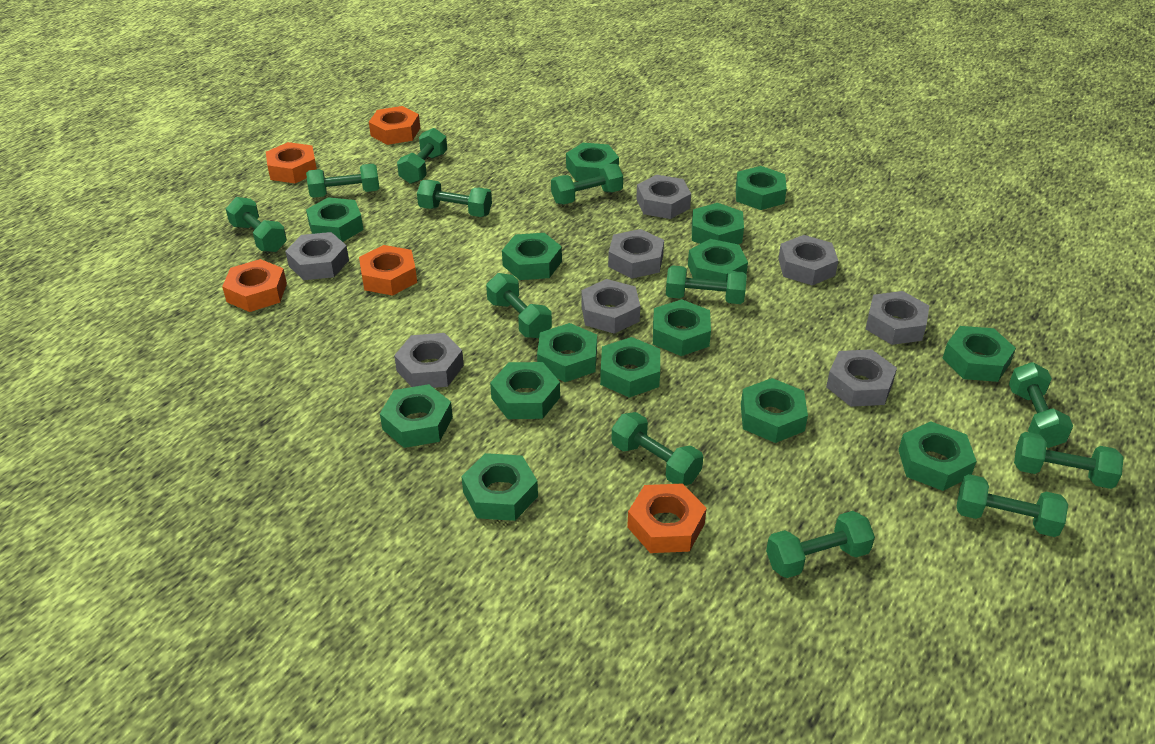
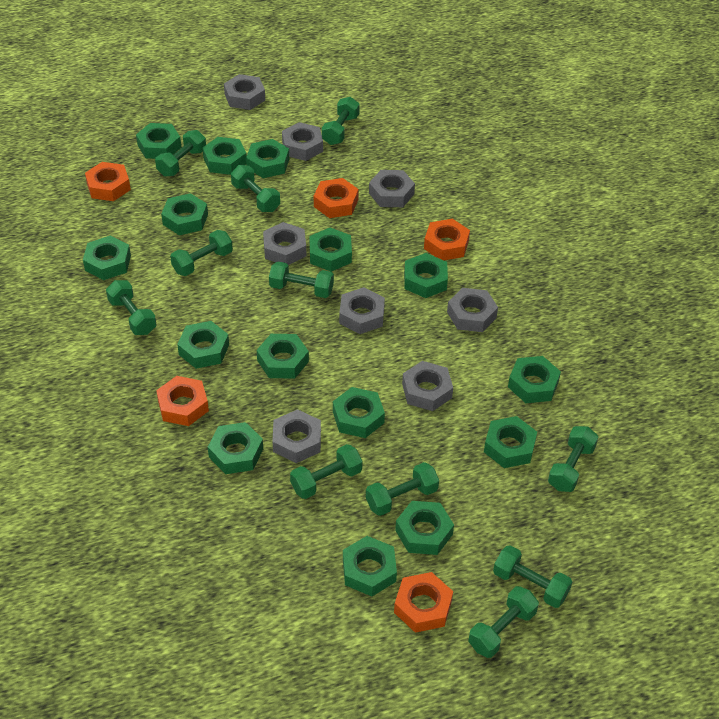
green dumbbell: 12 -> 11

